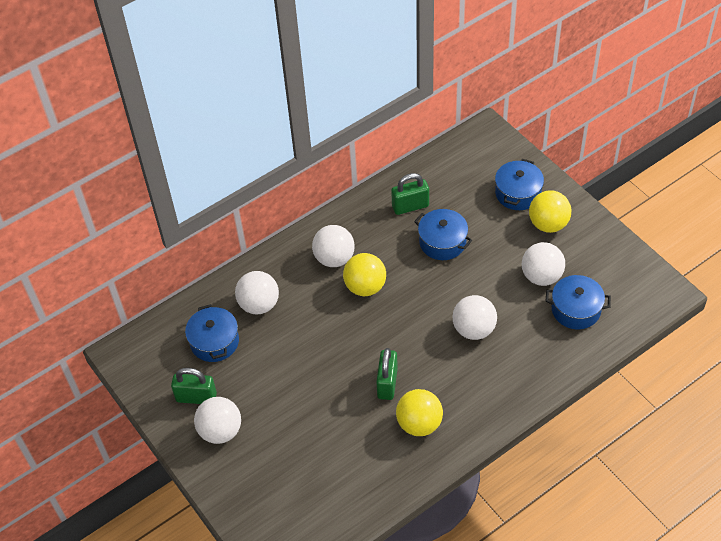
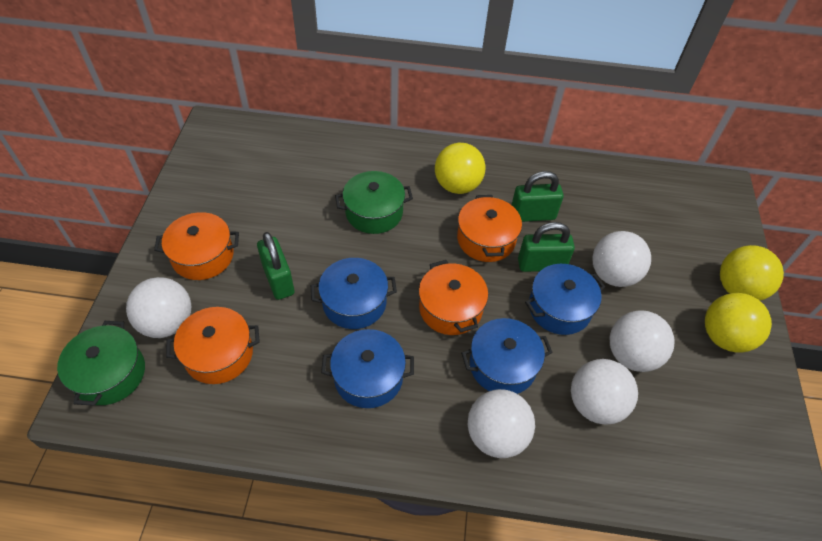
green pot: 0 -> 2
orange pot: 0 -> 4

